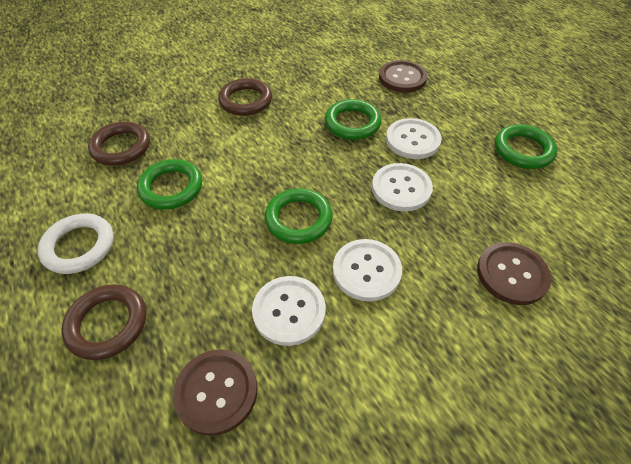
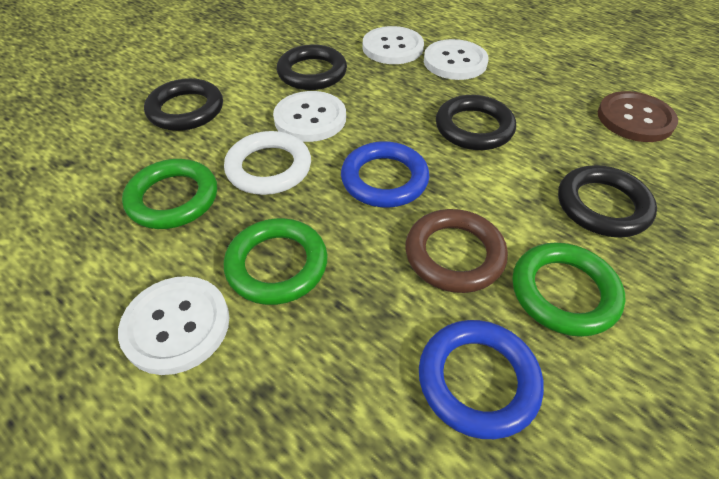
black ring: 0 -> 4
blue ring: 0 -> 2
brown button: 3 -> 1
brown ring: 3 -> 1
green ring: 4 -> 3

